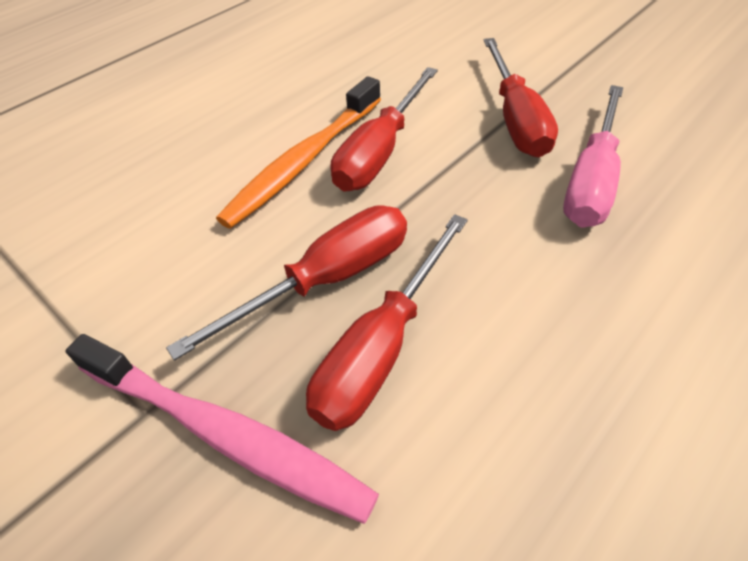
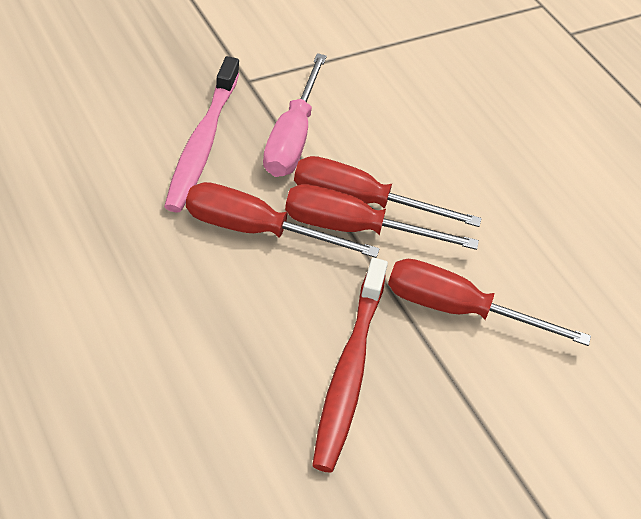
orange toothbrush: 1 -> 0
red toothbrush: 0 -> 1

